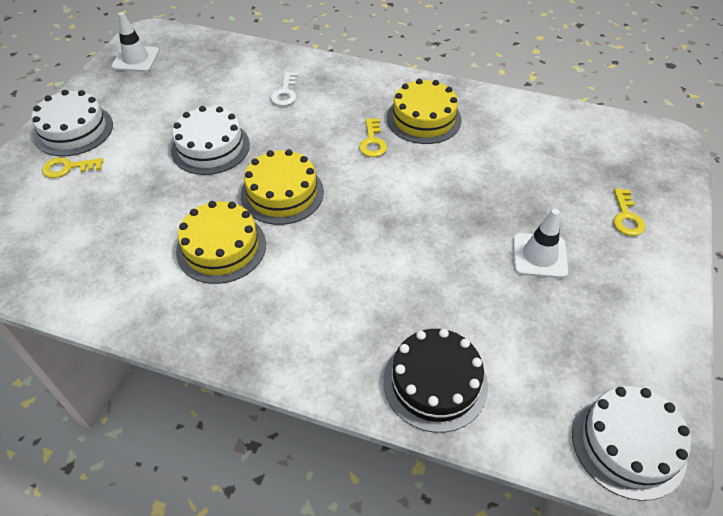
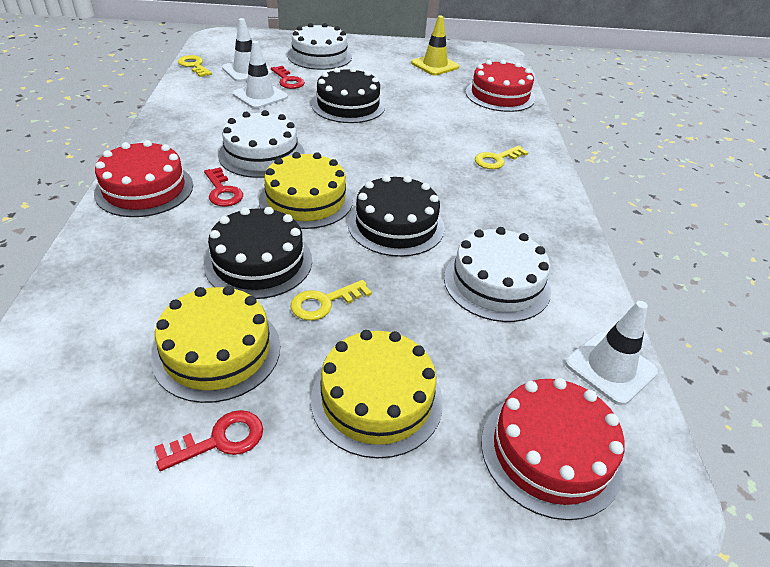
black cake: 1 -> 3
red cake: 0 -> 3
red key: 0 -> 3
white key: 1 -> 0
white traffic cone: 2 -> 3
yellow traffic cone: 0 -> 1

